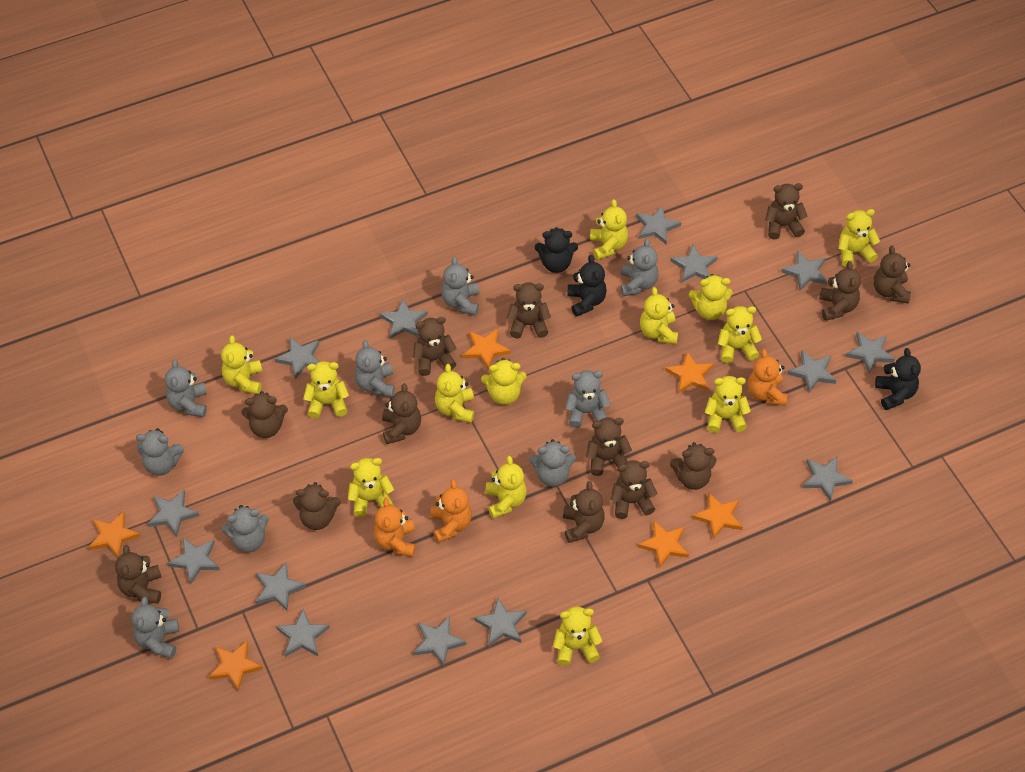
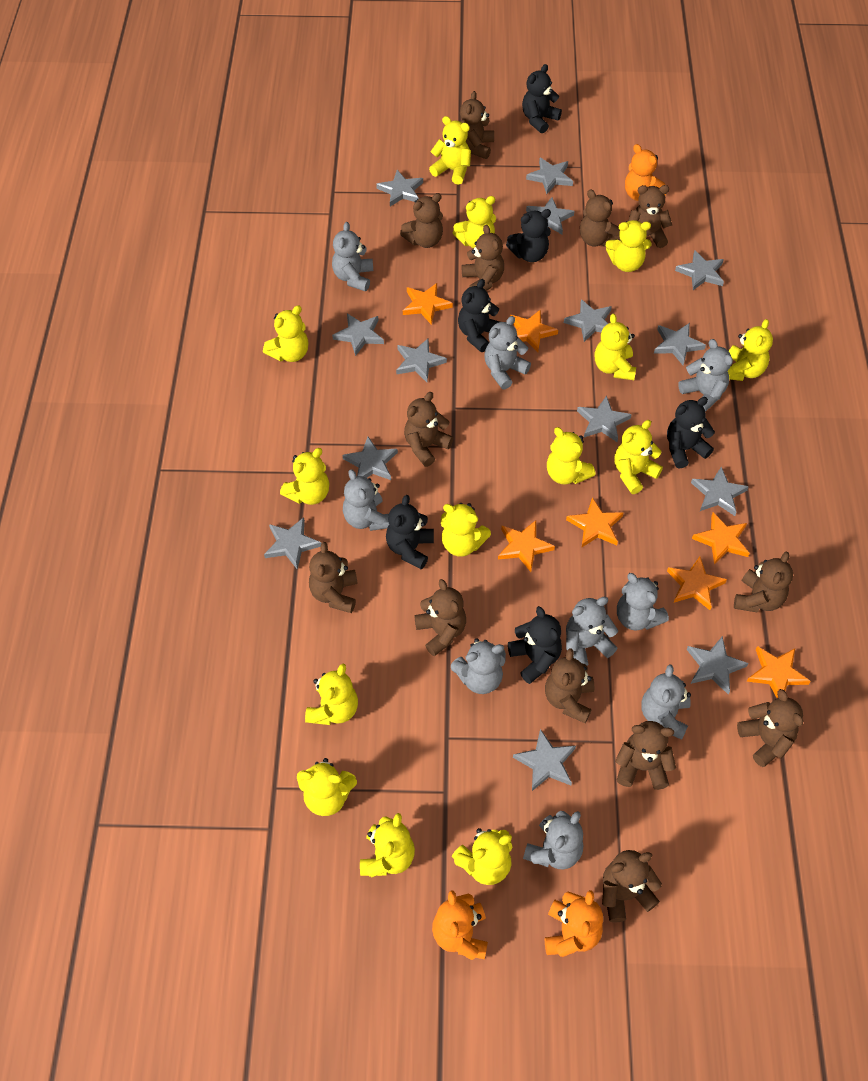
black teddy bear: 3 -> 6
orange star: 6 -> 7
yellow teddy bear: 13 -> 14

